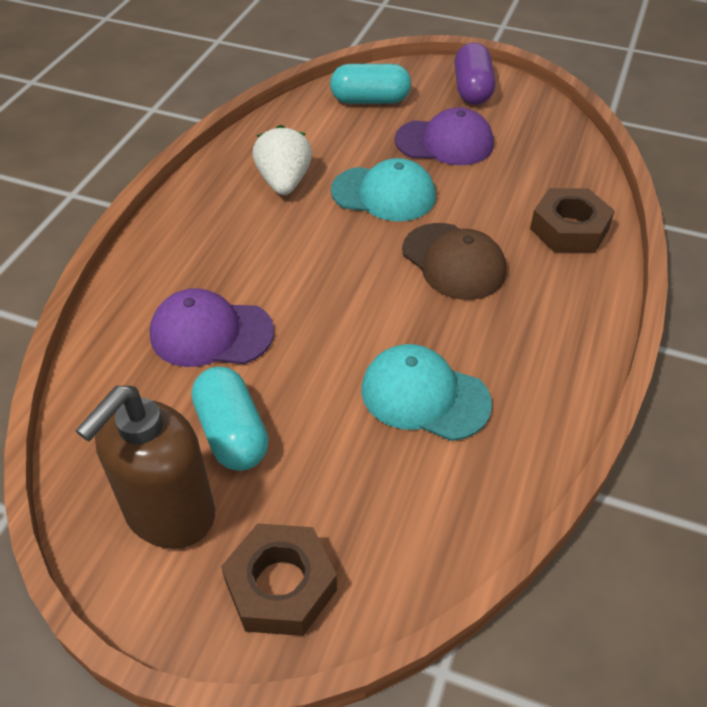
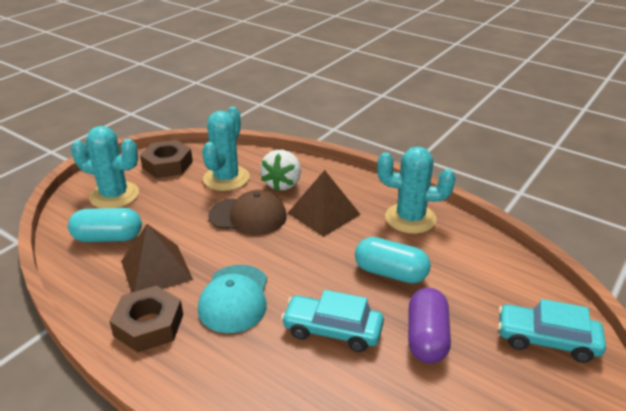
brown pyramid: 0 -> 2
brown soap dispenser: 1 -> 0
purple cap: 2 -> 0
turquoise cactus: 0 -> 3
turquoise cap: 2 -> 1
turquoise car: 0 -> 2

